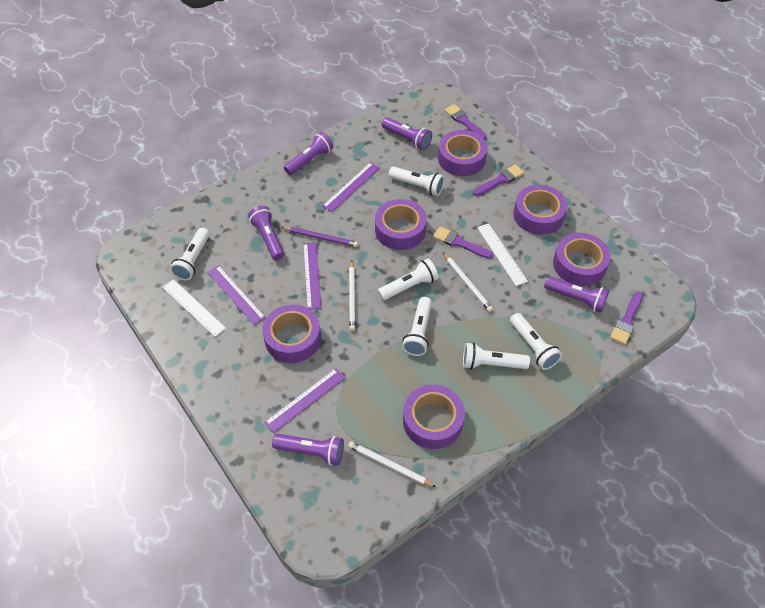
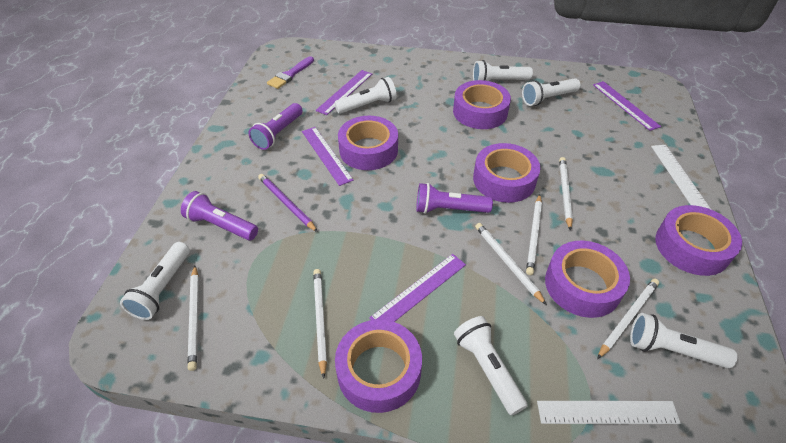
purple brush: 4 -> 1
purple flashlight: 5 -> 3
white pencil: 3 -> 6

